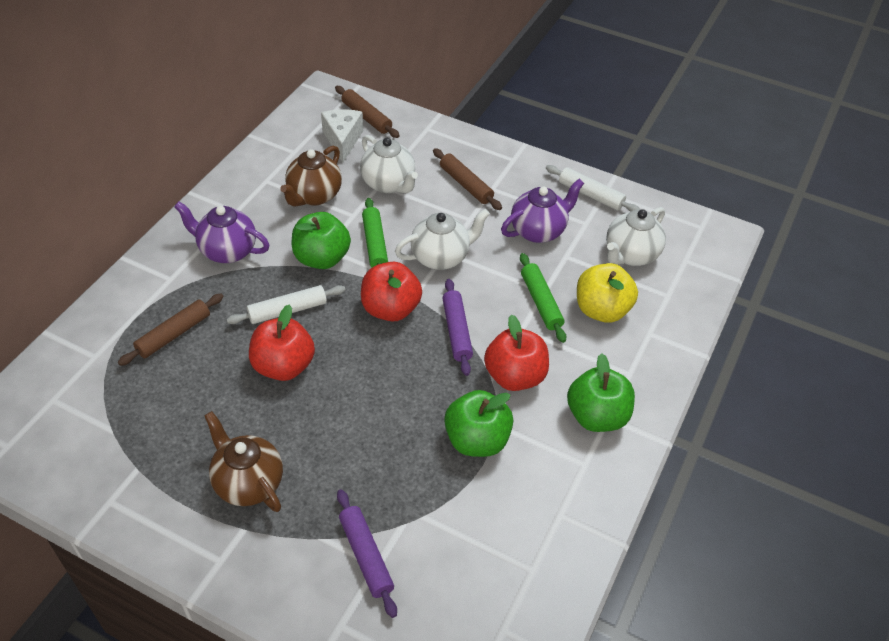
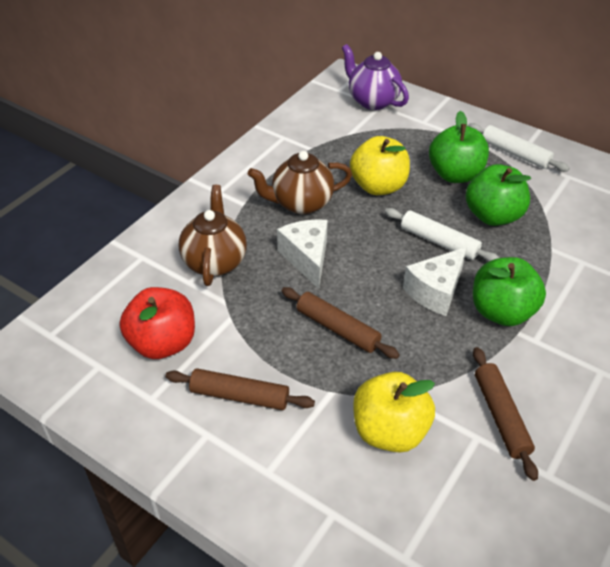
green rolling pin: 2 -> 0
purple rolling pin: 2 -> 0
purple teapot: 2 -> 1
red apple: 3 -> 1
white cheese: 1 -> 2
white teapot: 3 -> 0
yellow apple: 1 -> 2

